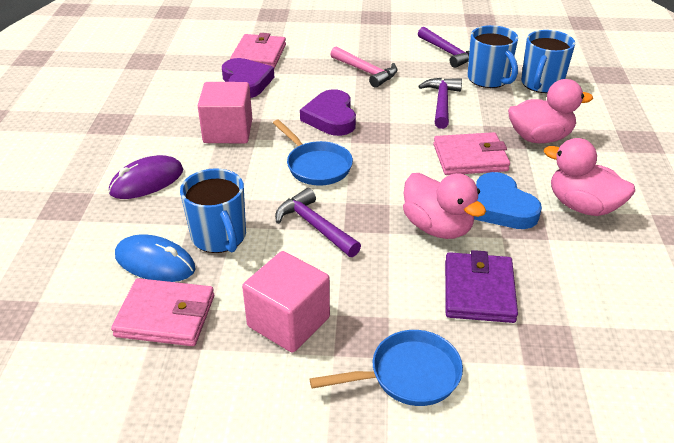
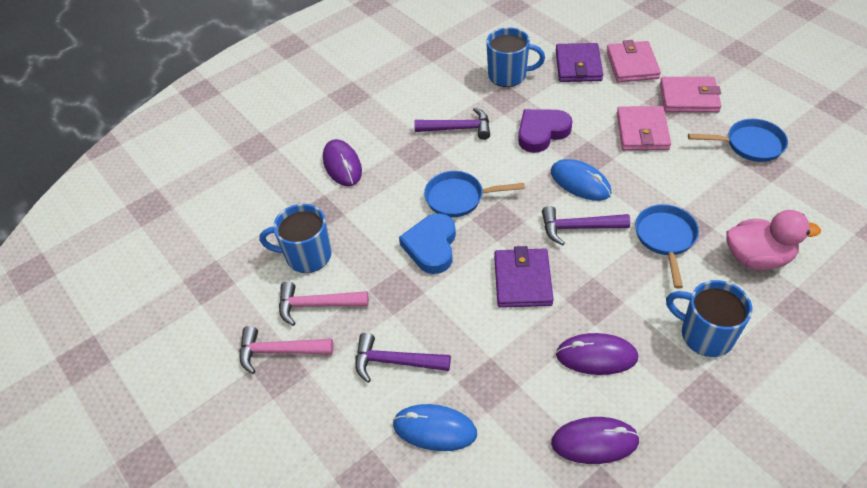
blue mouse: 1 -> 2
blue pan: 2 -> 3
pink cube: 2 -> 0
pink duck: 3 -> 1
pink hammer: 1 -> 2
purple heart: 2 -> 1
purple mouse: 1 -> 3
purple wallet: 1 -> 2

